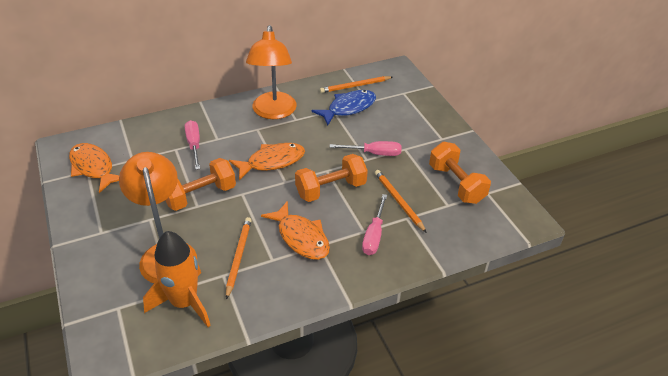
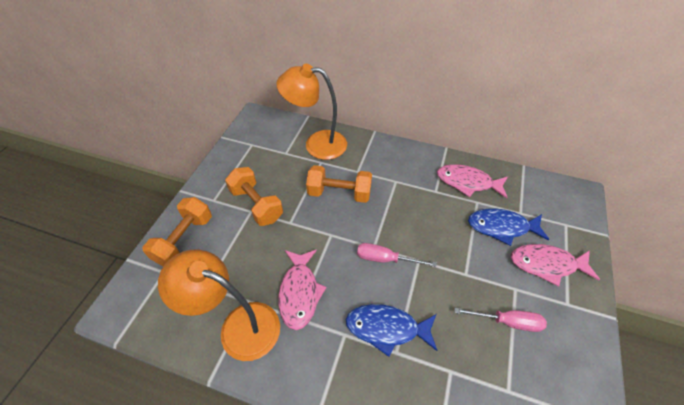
blue fish: 1 -> 2
orange fish: 3 -> 0
orange pencil: 3 -> 0
orange rocket: 1 -> 0
pink fish: 0 -> 3
pink screwdriver: 3 -> 2

